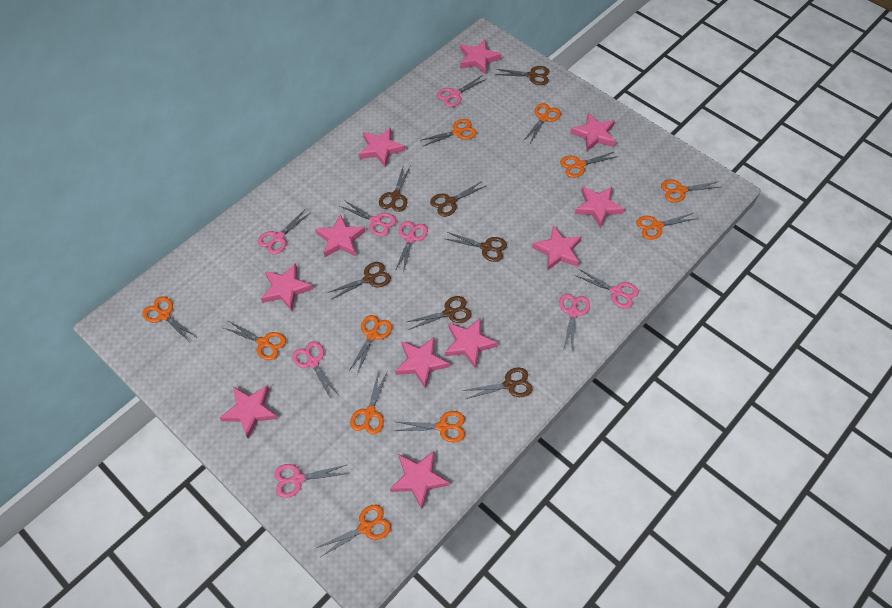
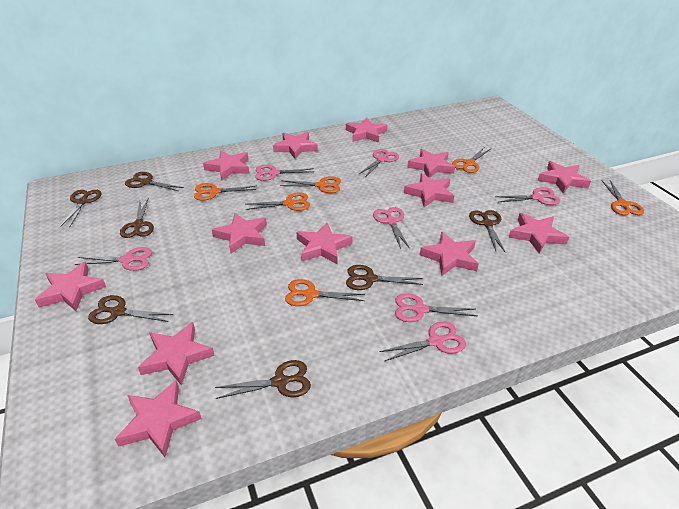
orange scissors: 11 -> 6
pink scissors: 8 -> 7
pink star: 11 -> 13

